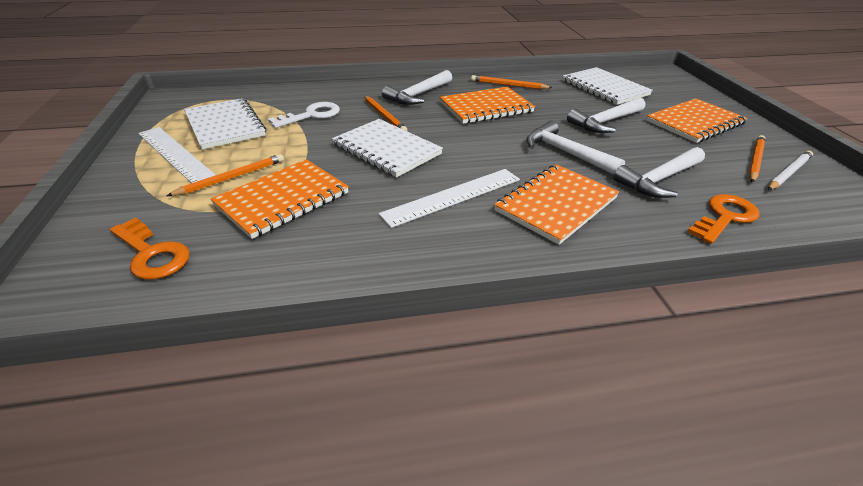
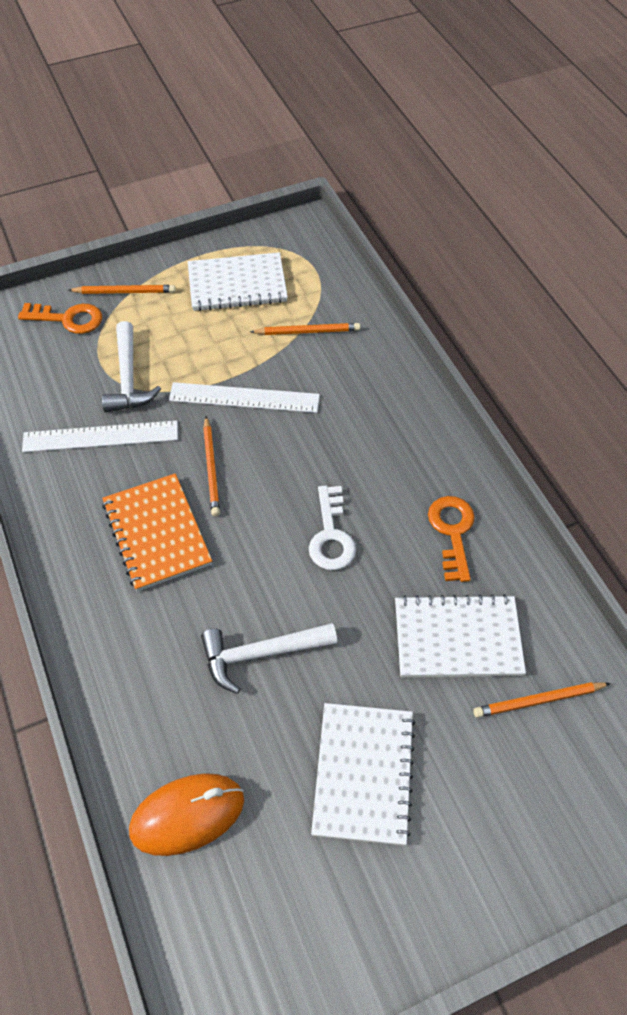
orange mouse: 0 -> 1
orange notebook: 4 -> 1
white hammer: 4 -> 2
white pencil: 1 -> 0

